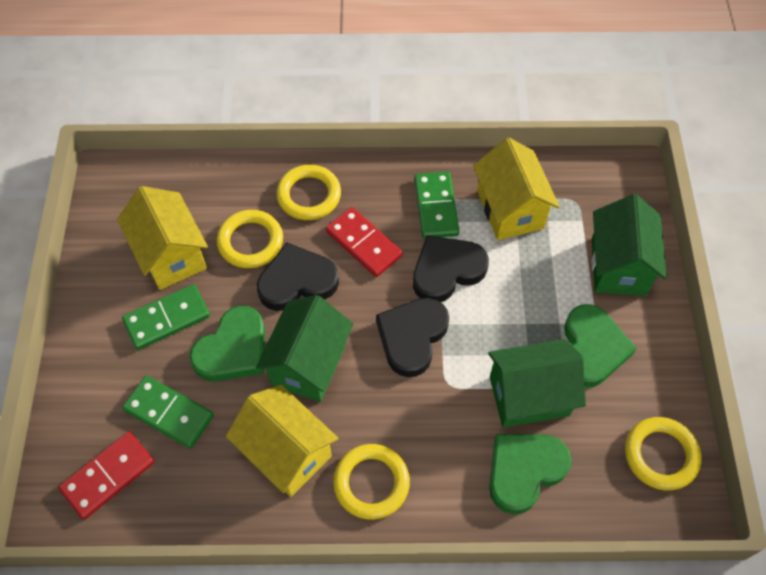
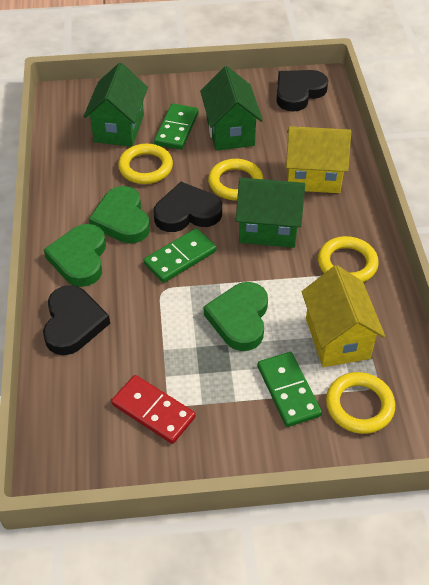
red domino: 2 -> 1
yellow house: 3 -> 2

